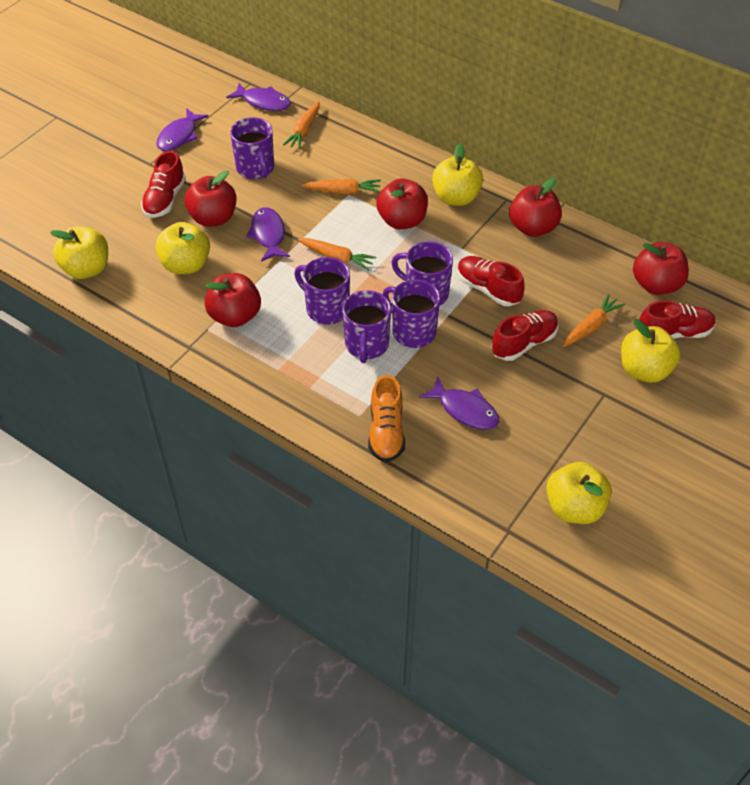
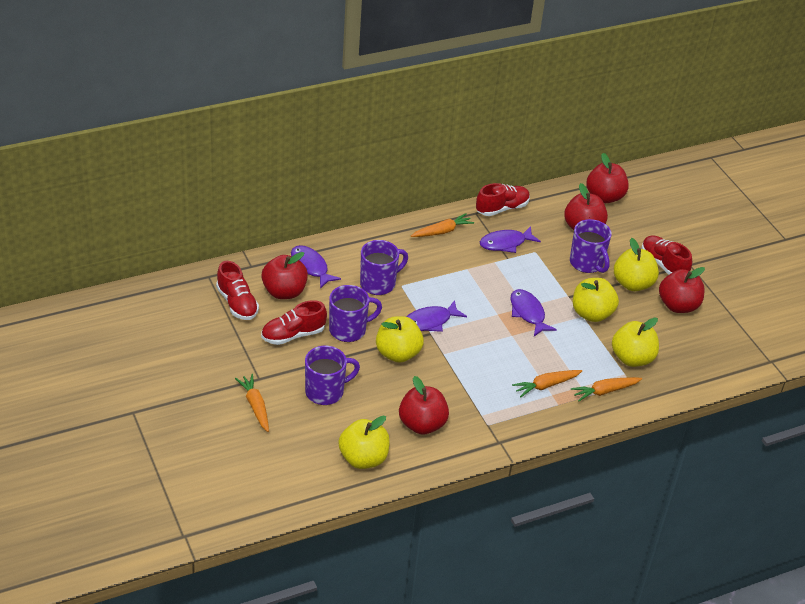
orange shoe: 1 -> 0
purple mug: 5 -> 4

